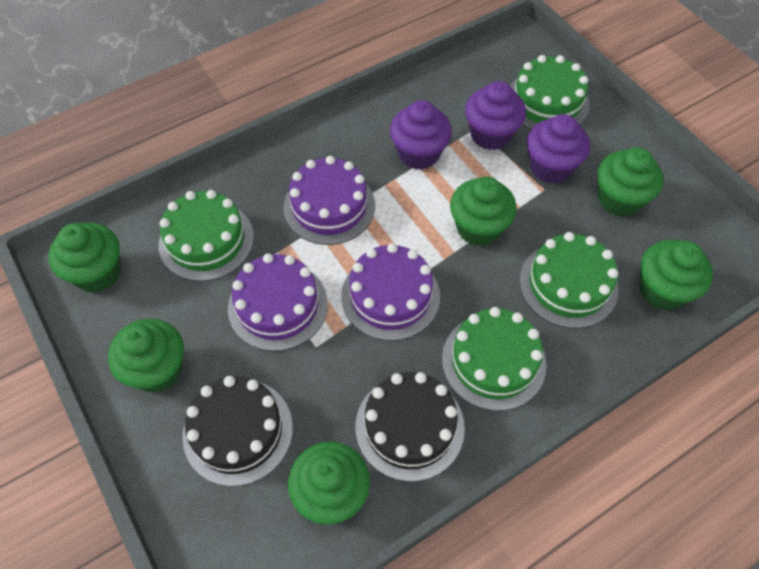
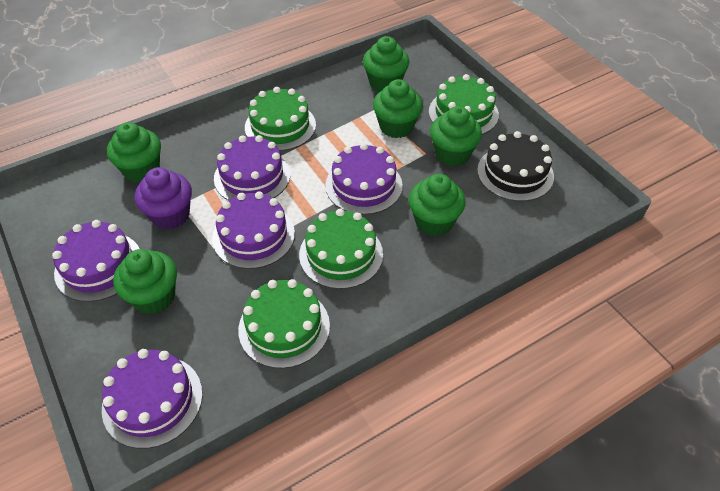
black cake: 2 -> 1
purple cake: 3 -> 5
purple cupcake: 3 -> 1

